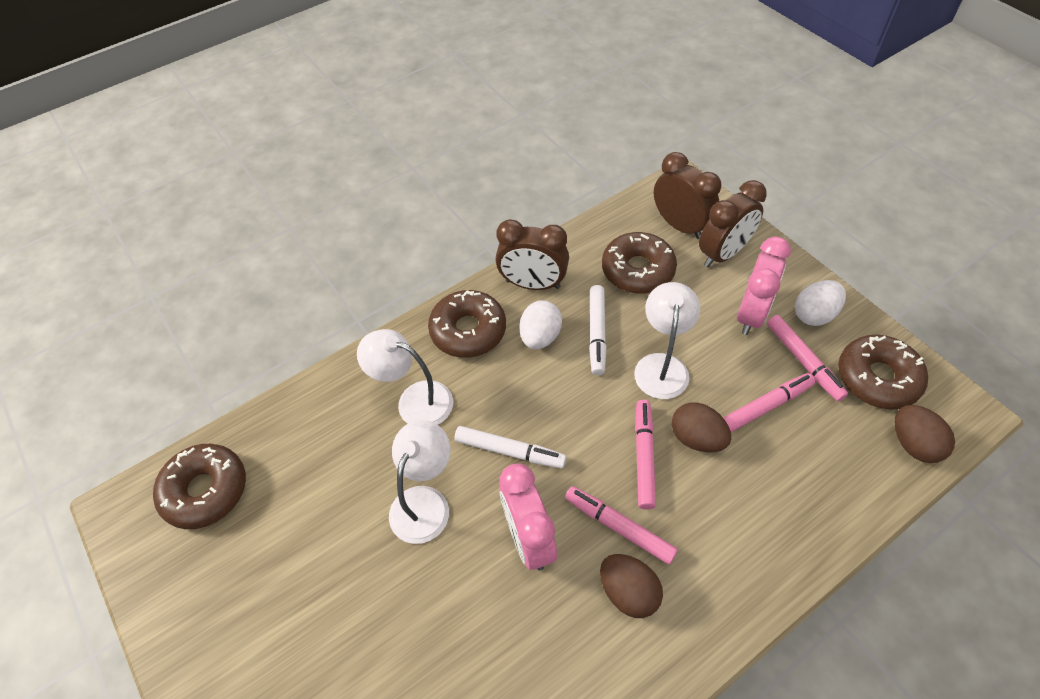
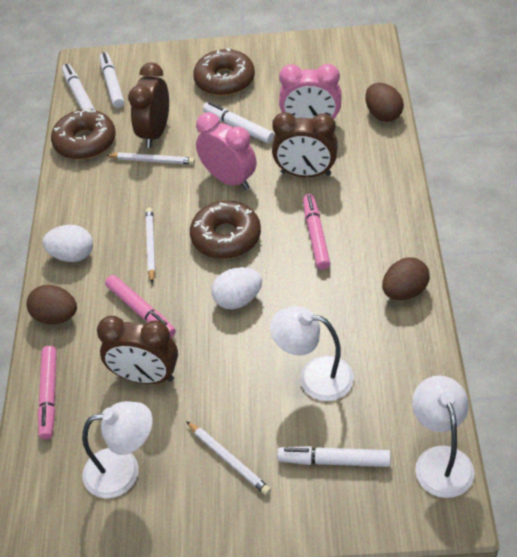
brown donut: 4 -> 3
pink marker: 4 -> 3
white marker: 2 -> 4
white pencil: 0 -> 3

